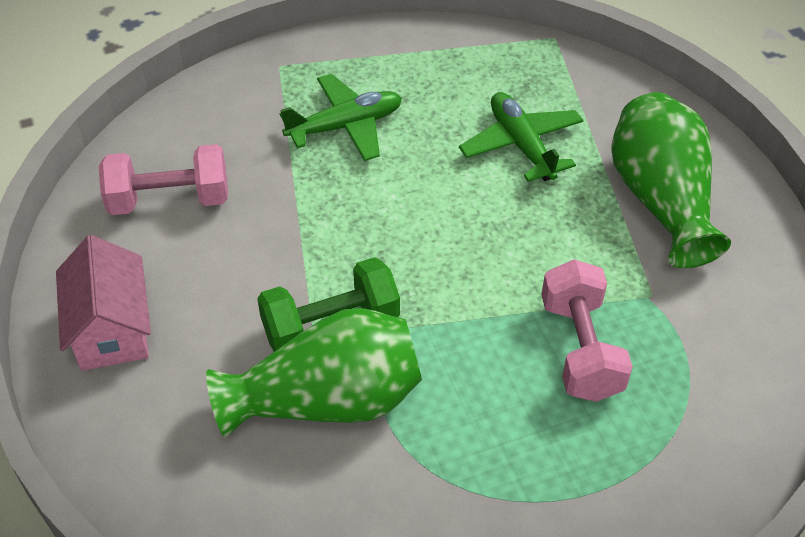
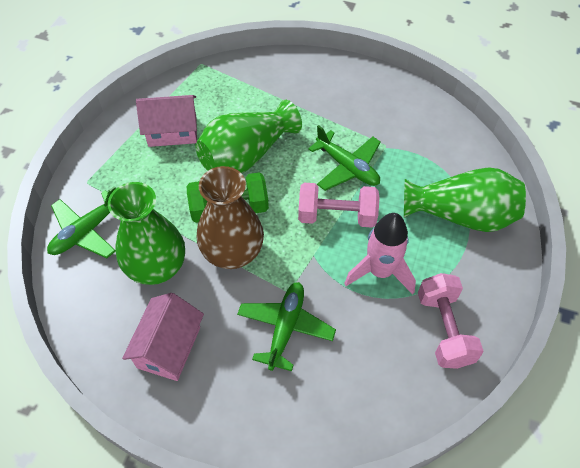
brown vase: 0 -> 1
green plane: 2 -> 3
green vase: 2 -> 3
pink house: 1 -> 2
pink rocket: 0 -> 1

